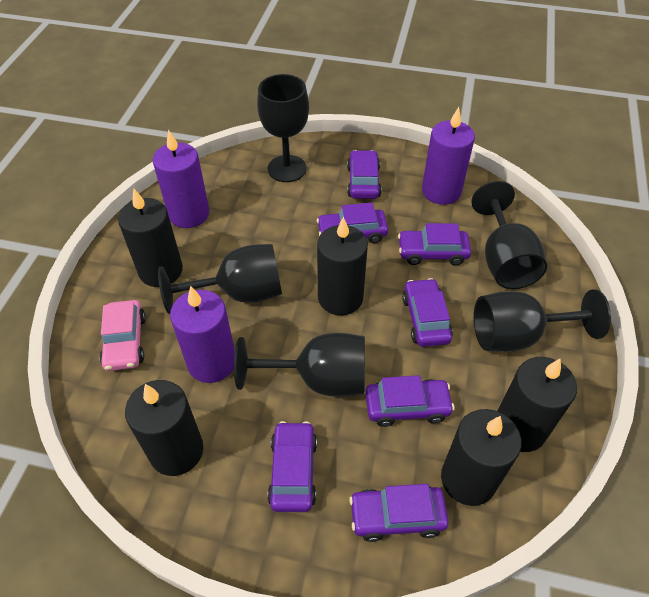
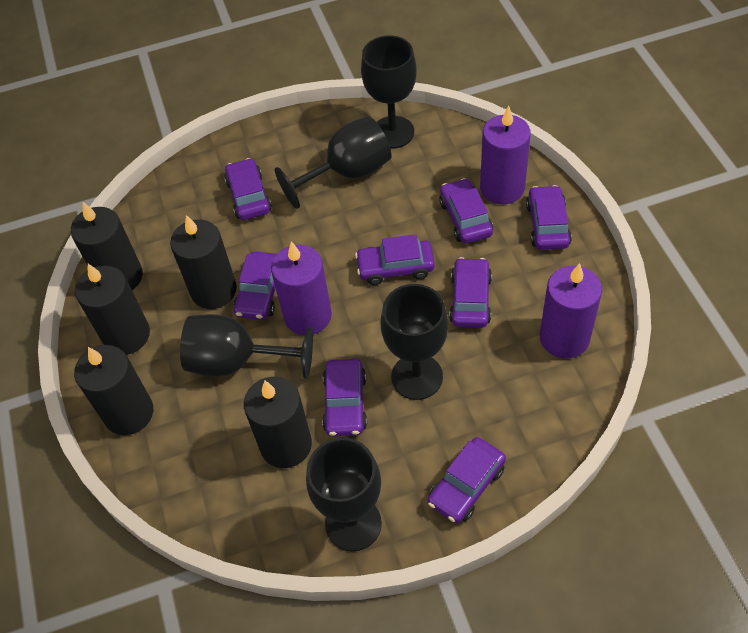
pink car: 1 -> 0
purple car: 7 -> 8

